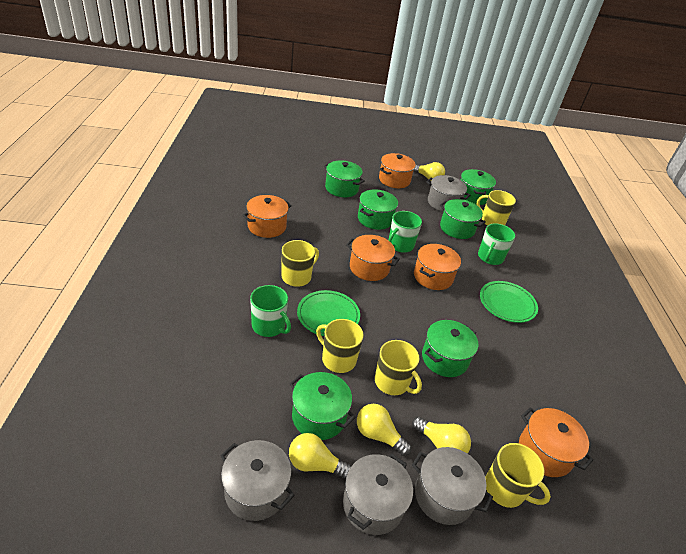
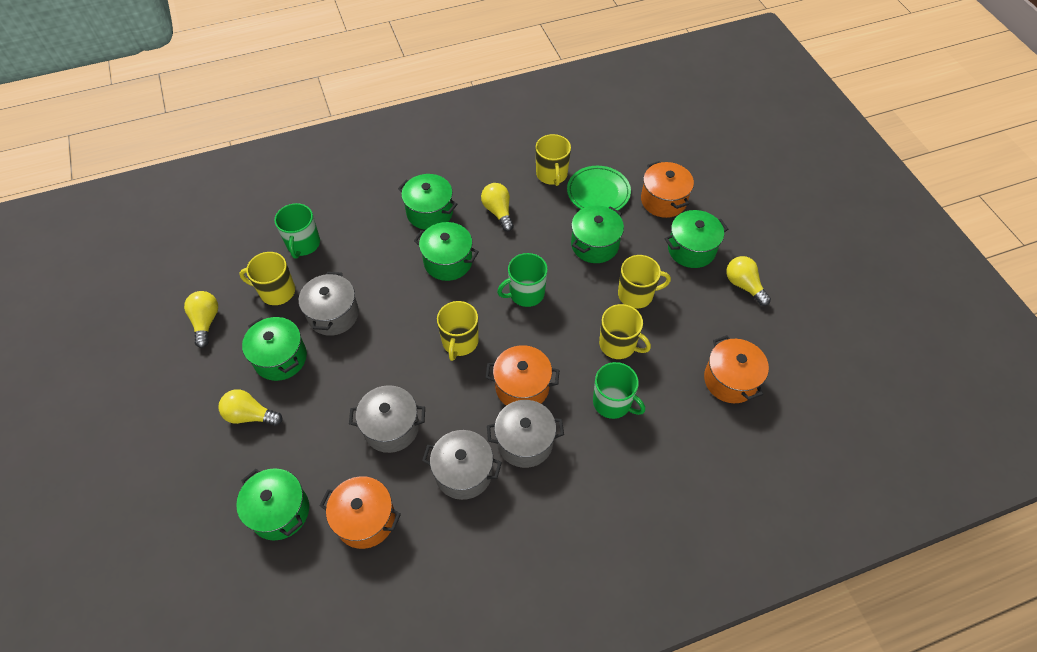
green plate: 2 -> 1
orange pot: 5 -> 4

